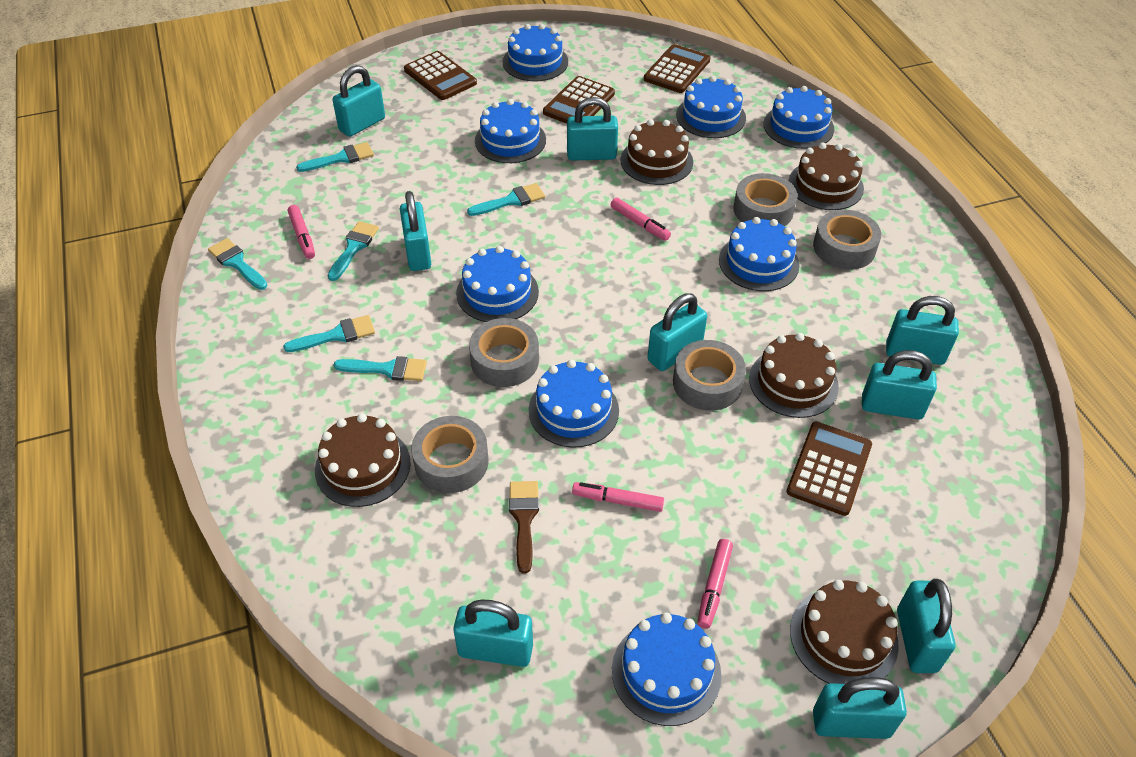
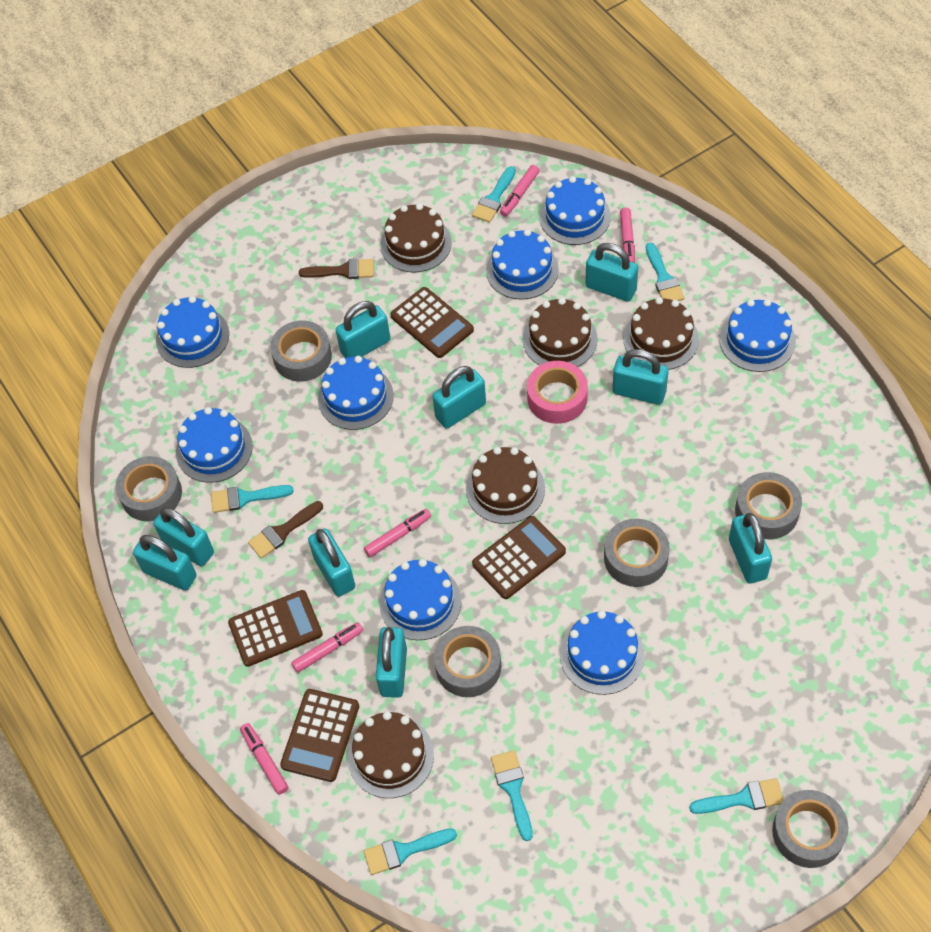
brown brush: 1 -> 2
grey tape: 5 -> 6
pink marker: 4 -> 5
pink tape: 0 -> 1

